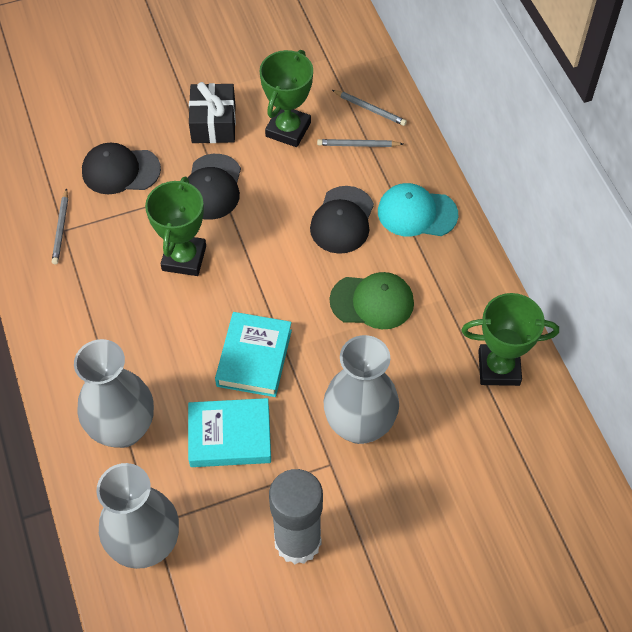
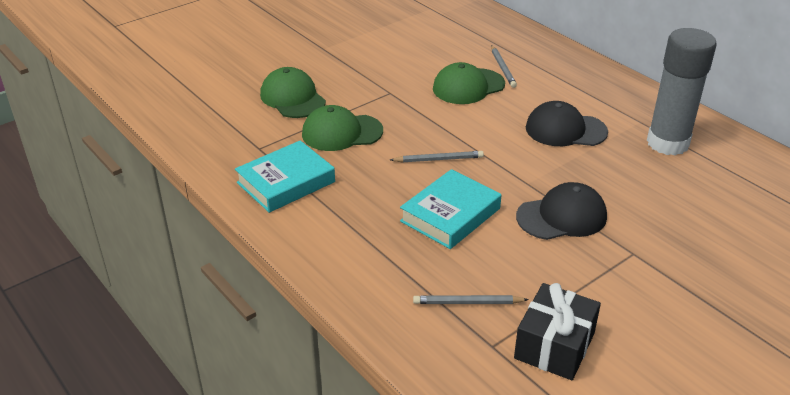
black cap: 3 -> 2
green cap: 1 -> 3
green trophy: 3 -> 0
grey vase: 3 -> 0
turquoise cap: 1 -> 0

